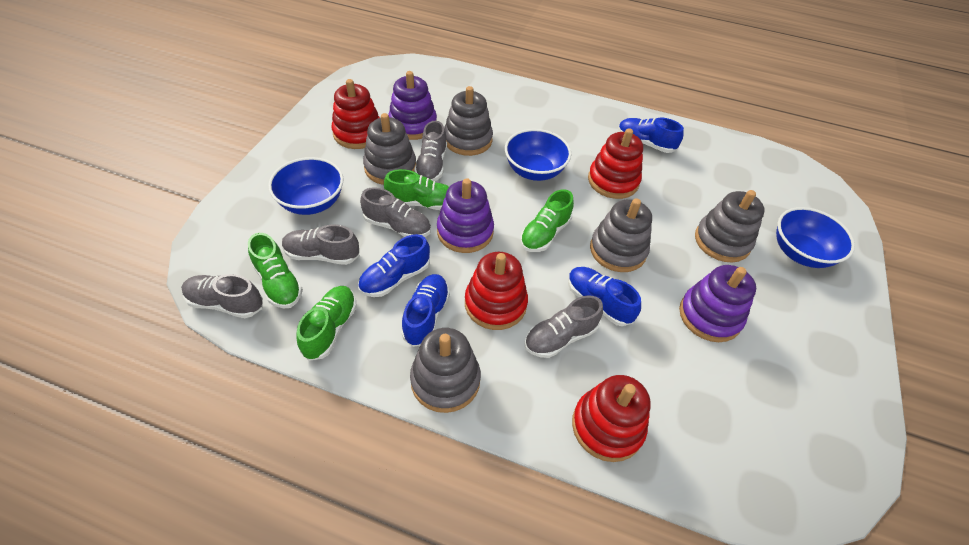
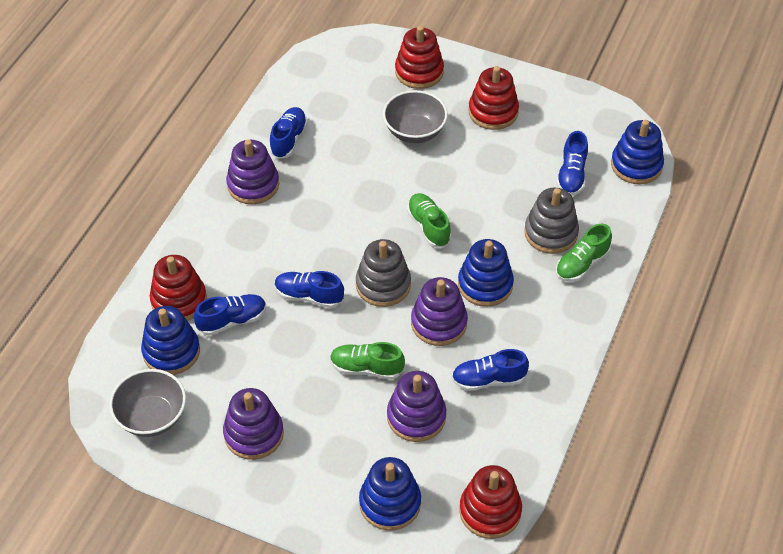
blue bowl: 3 -> 0
blue shoe: 4 -> 5
blue stacking toy: 0 -> 4
green shoe: 4 -> 3
grey bowl: 0 -> 2
grey shoe: 5 -> 0
grey stacking toy: 5 -> 2
purple stacking toy: 3 -> 4

